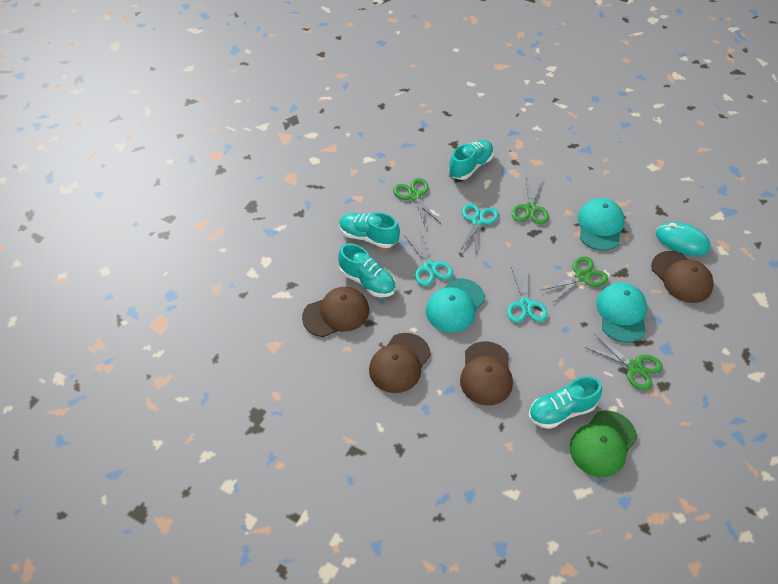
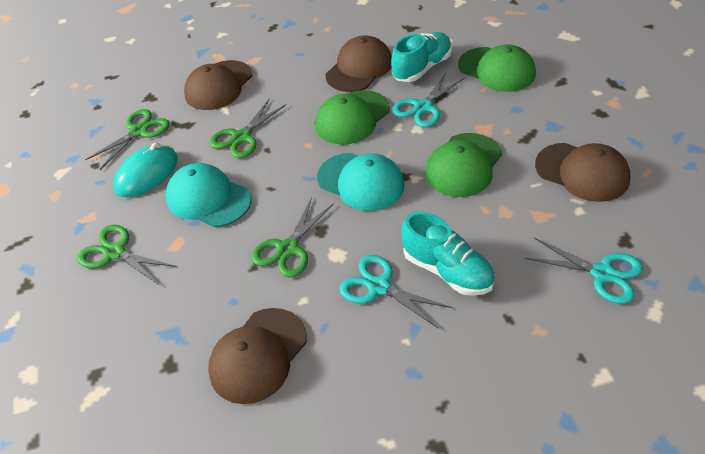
green cap: 1 -> 3
turquoise cap: 3 -> 2
turquoise shoe: 4 -> 2

